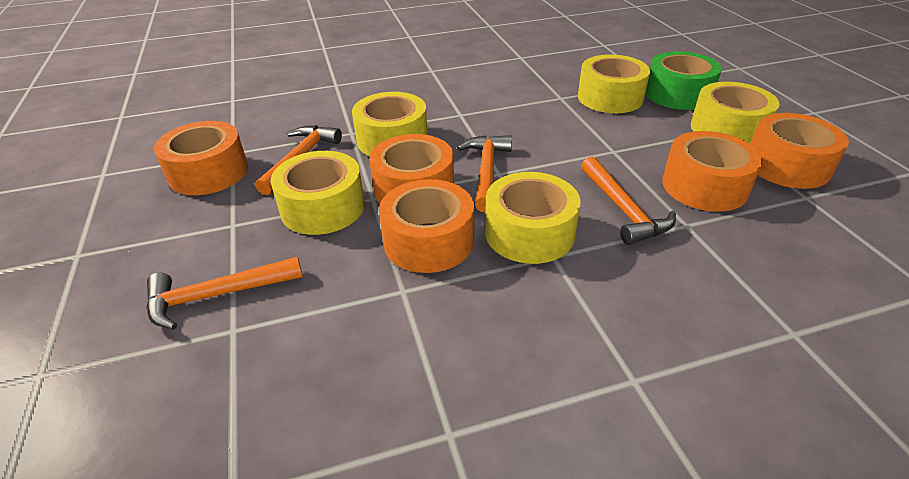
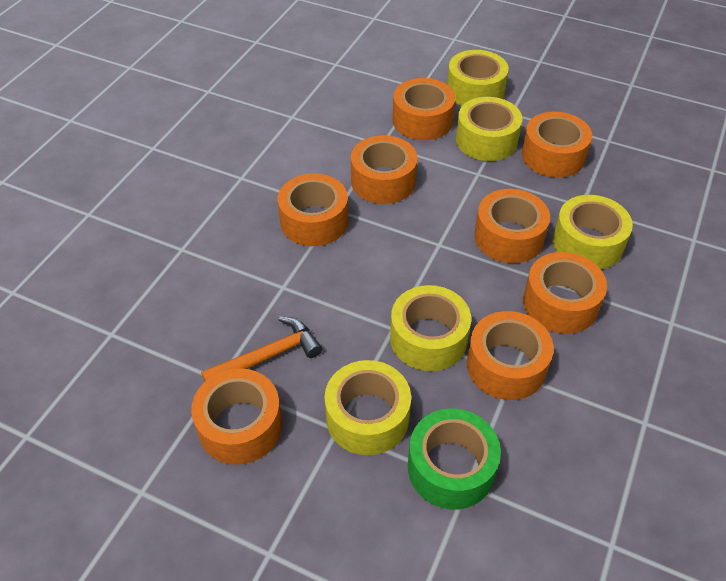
orange hammer: 4 -> 1
orange tape: 5 -> 8

